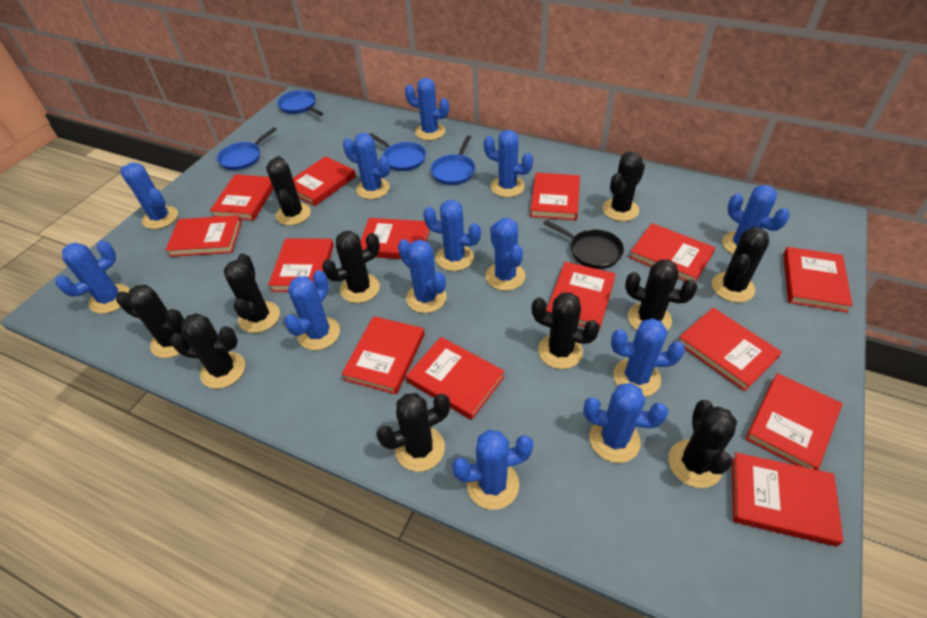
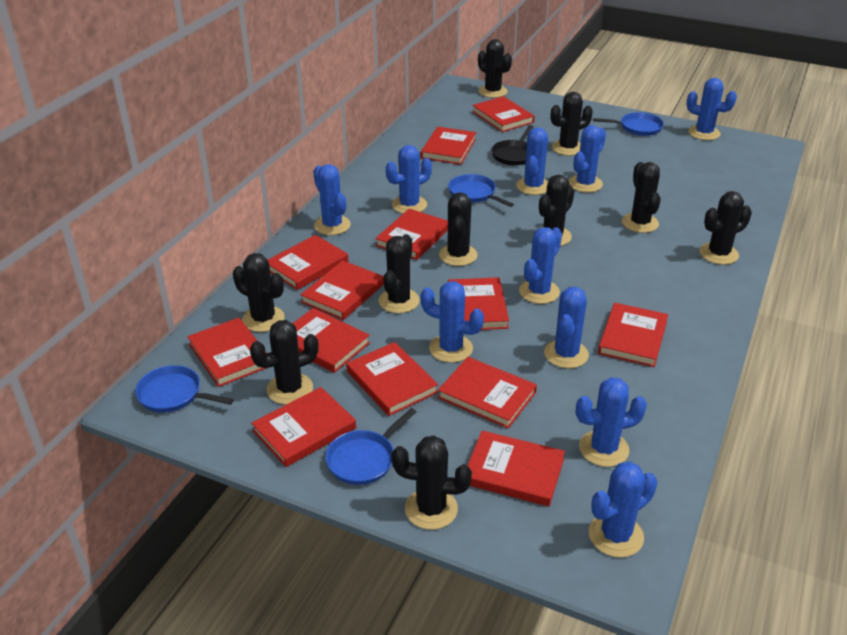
black cactus: 11 -> 10
blue cactus: 13 -> 10
red book: 14 -> 13

